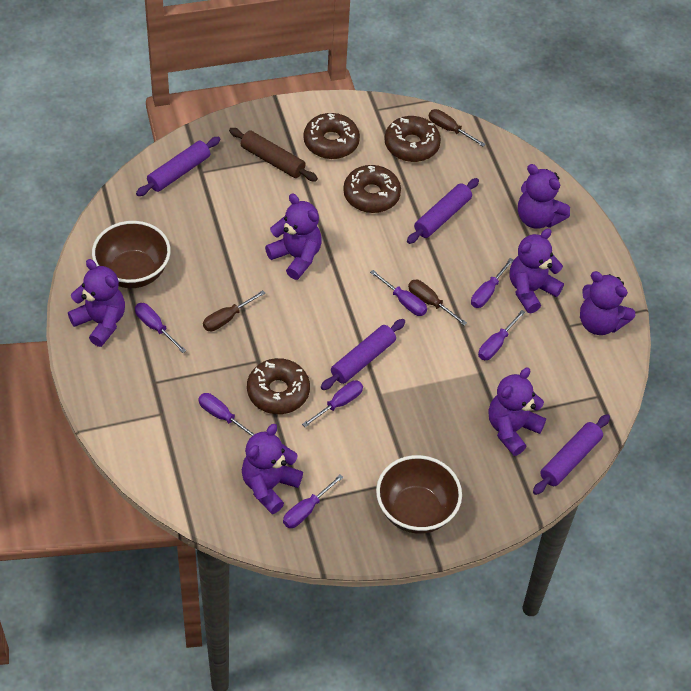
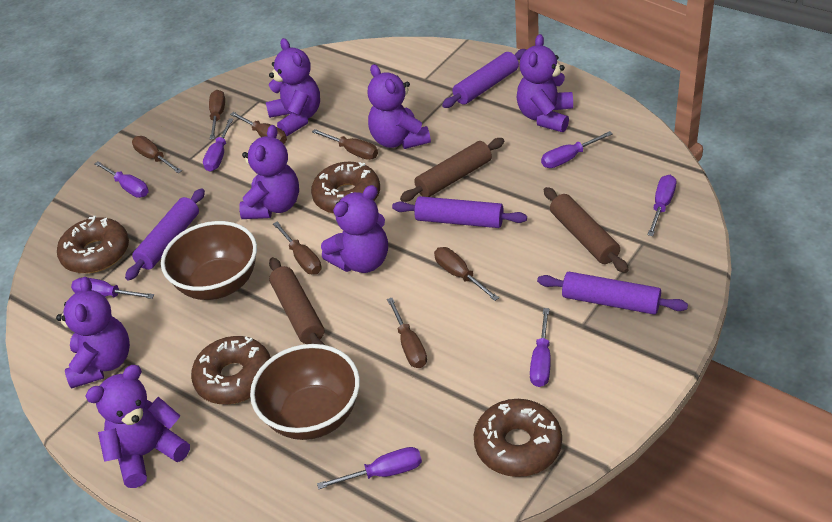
brown rolling pin: 1 -> 3
brown screwdriver: 3 -> 7

